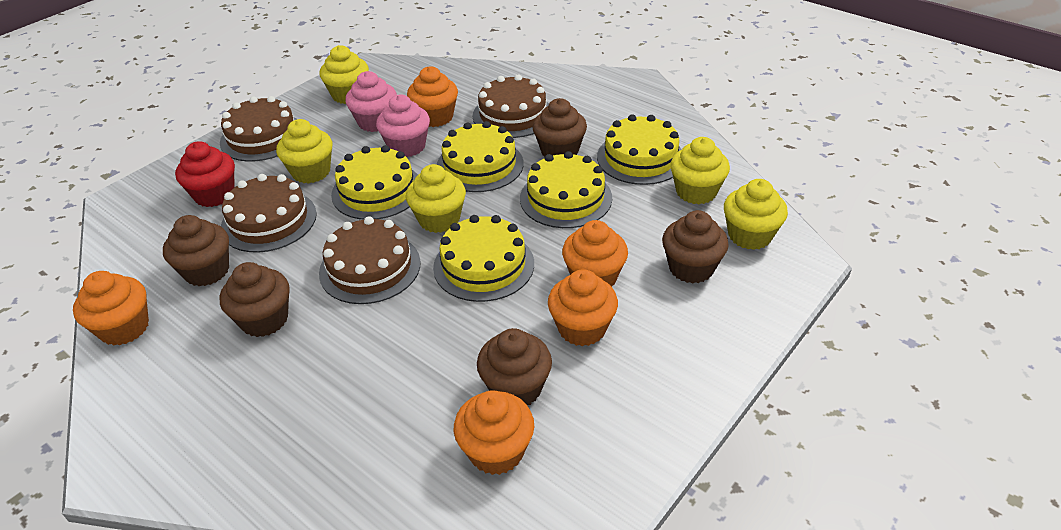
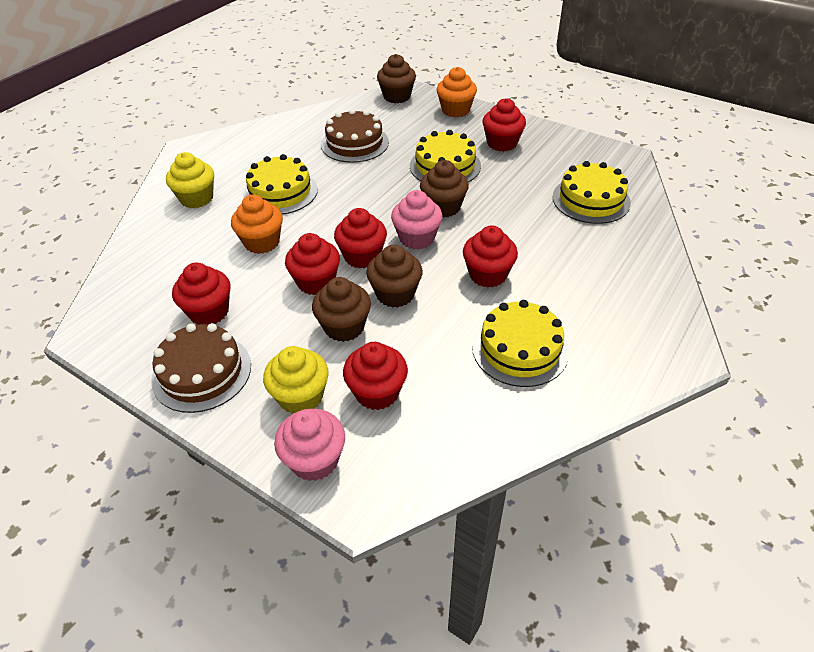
brown cake: 4 -> 2
brown cupcake: 5 -> 4
orange cupcake: 5 -> 2
red cupcake: 1 -> 6
yellow cake: 5 -> 4
yellow cupcake: 5 -> 2

